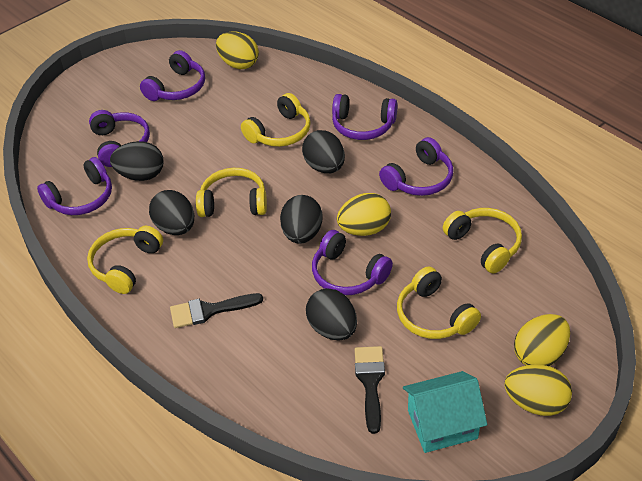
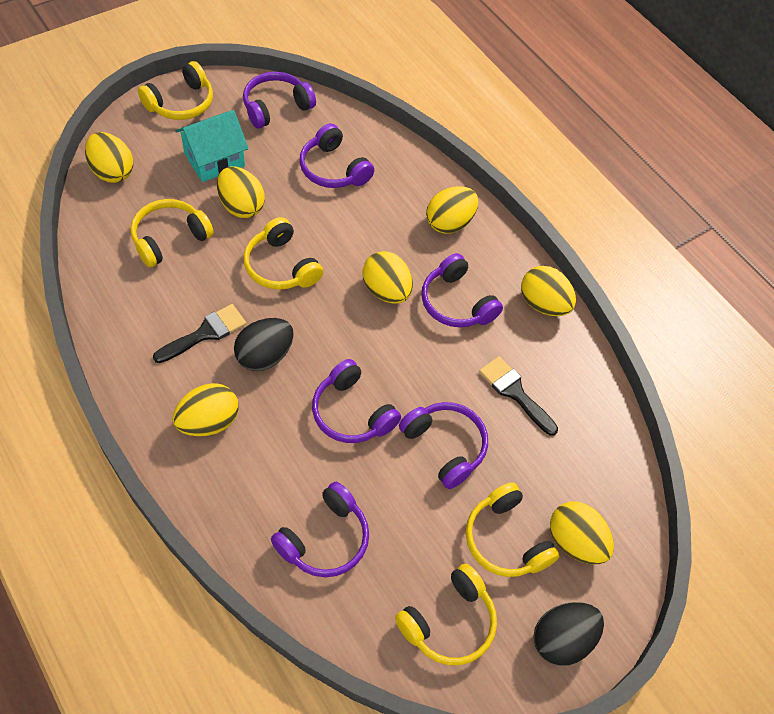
black egg: 5 -> 2
yellow egg: 4 -> 7

